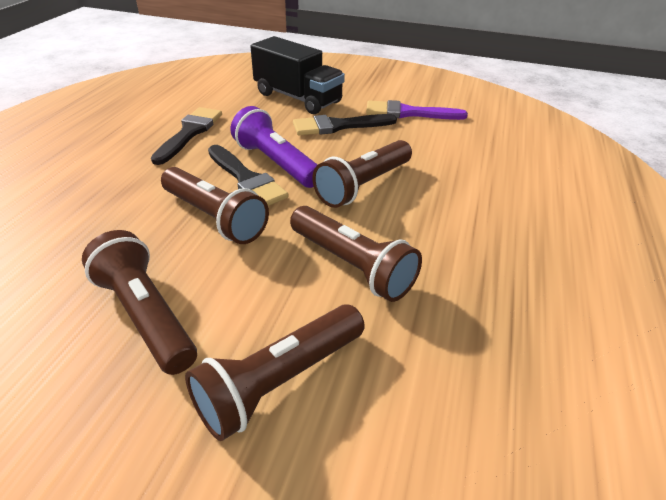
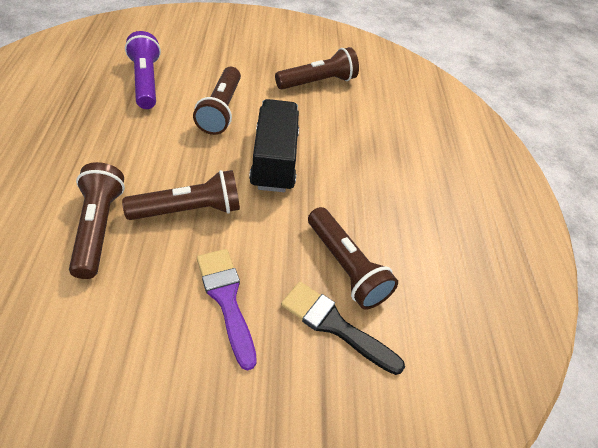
black brush: 3 -> 1

